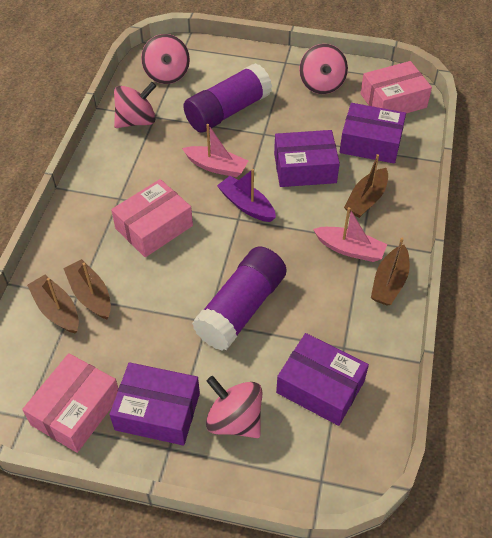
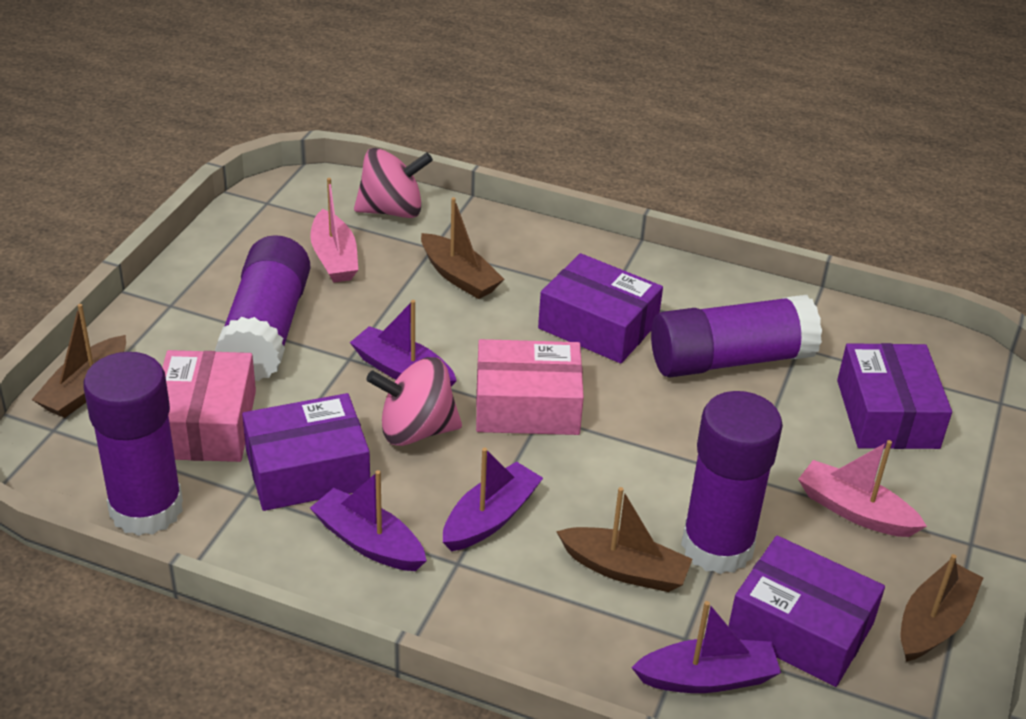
pink box: 3 -> 2
pink spinning top: 4 -> 2
purple boat: 1 -> 4
purple glue stick: 2 -> 4

